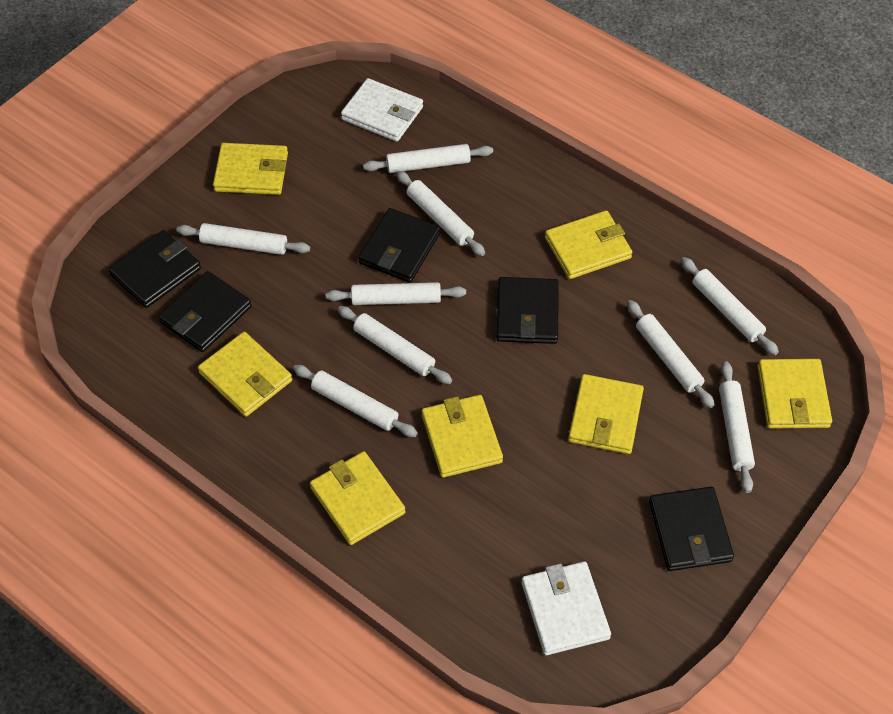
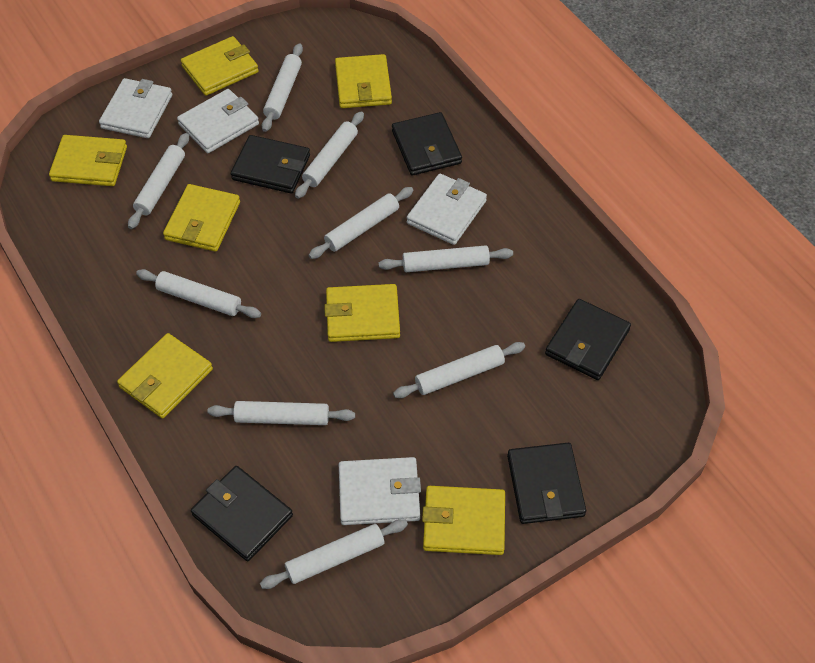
white wallet: 2 -> 4

